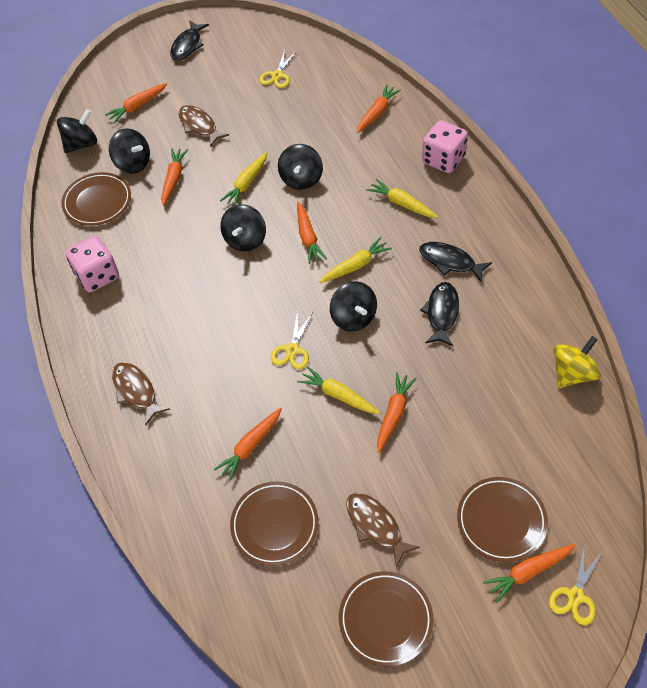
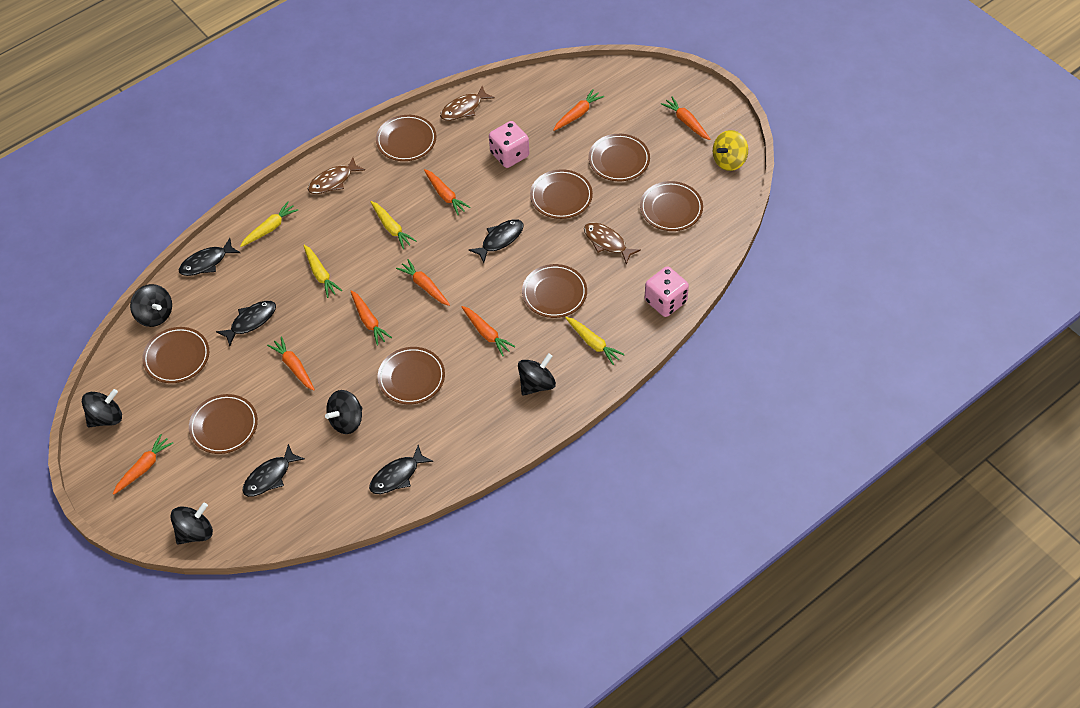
black fish: 3 -> 5
brown plate: 4 -> 8
orange carrot: 7 -> 8
yellow scissors: 3 -> 0

